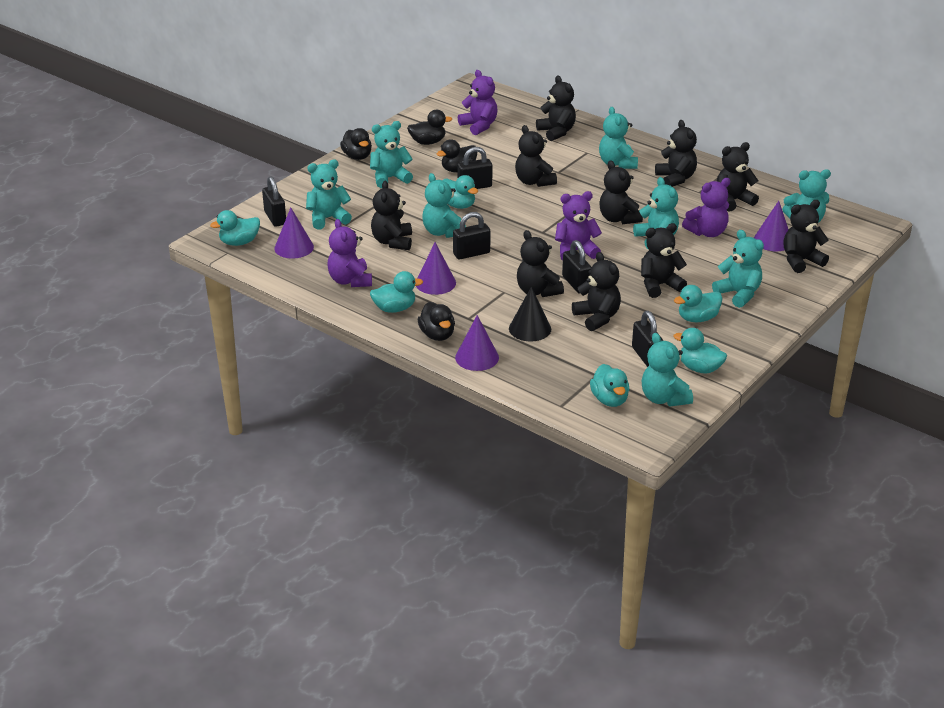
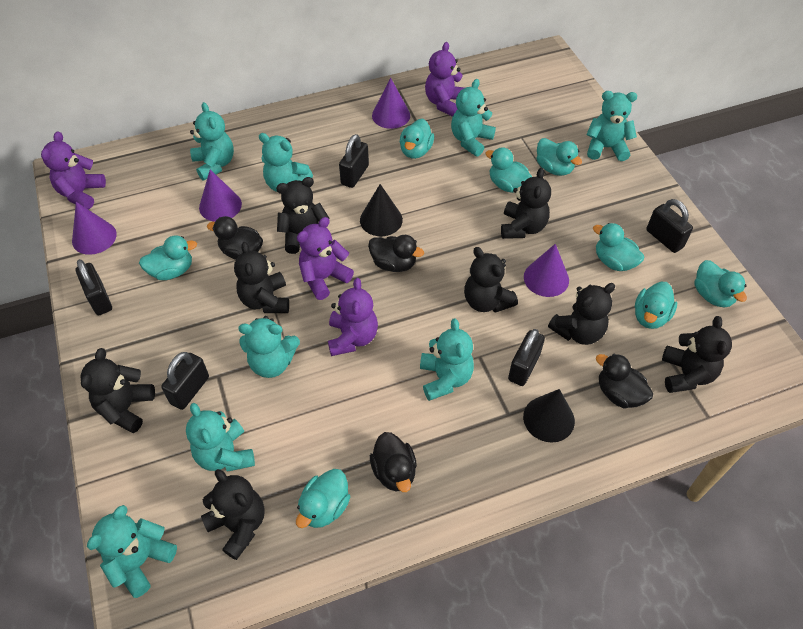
black cone: 1 -> 2
black teddy bear: 10 -> 8
turquoise duck: 6 -> 8

